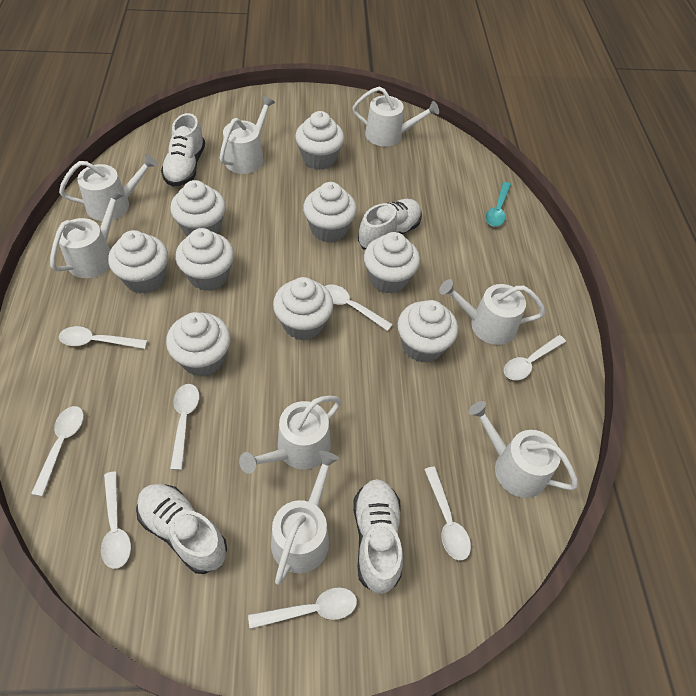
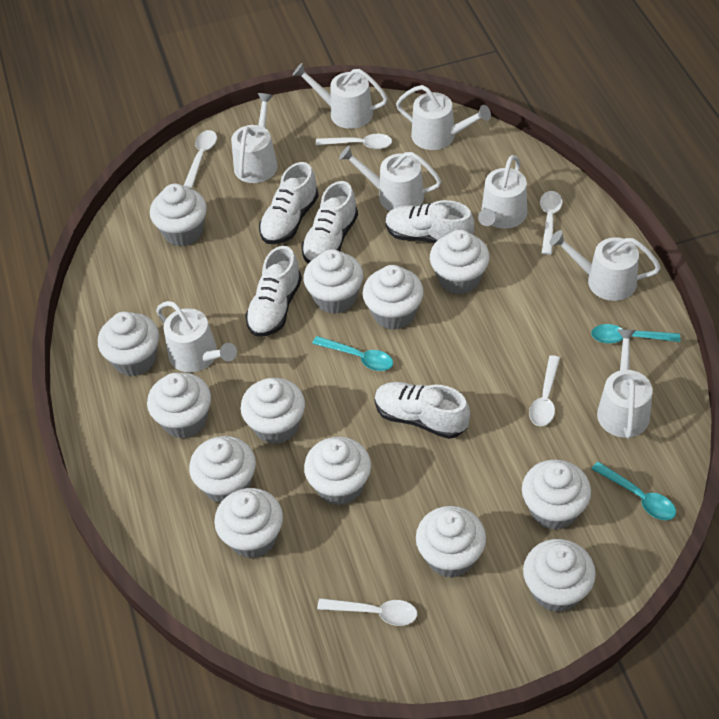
turquoise spoon: 1 -> 3
white cupcake: 9 -> 13
white shoe: 4 -> 5
white spoon: 8 -> 5

